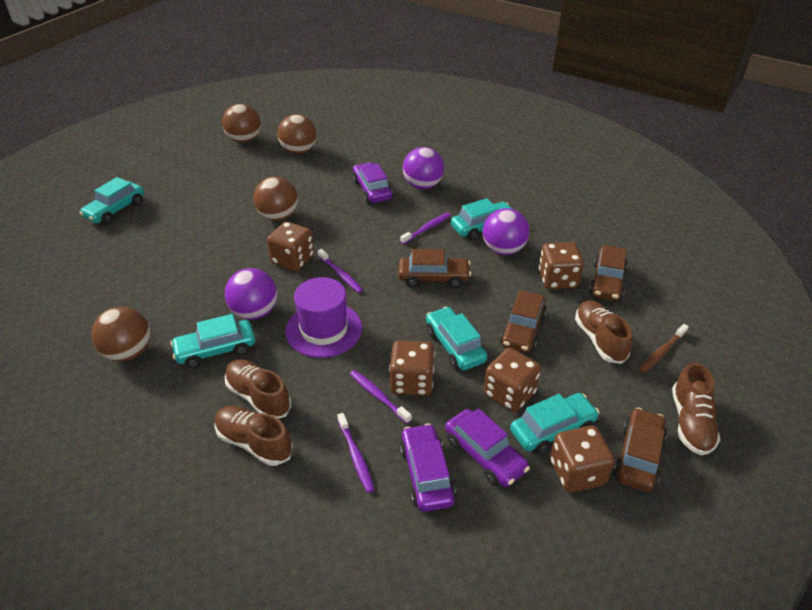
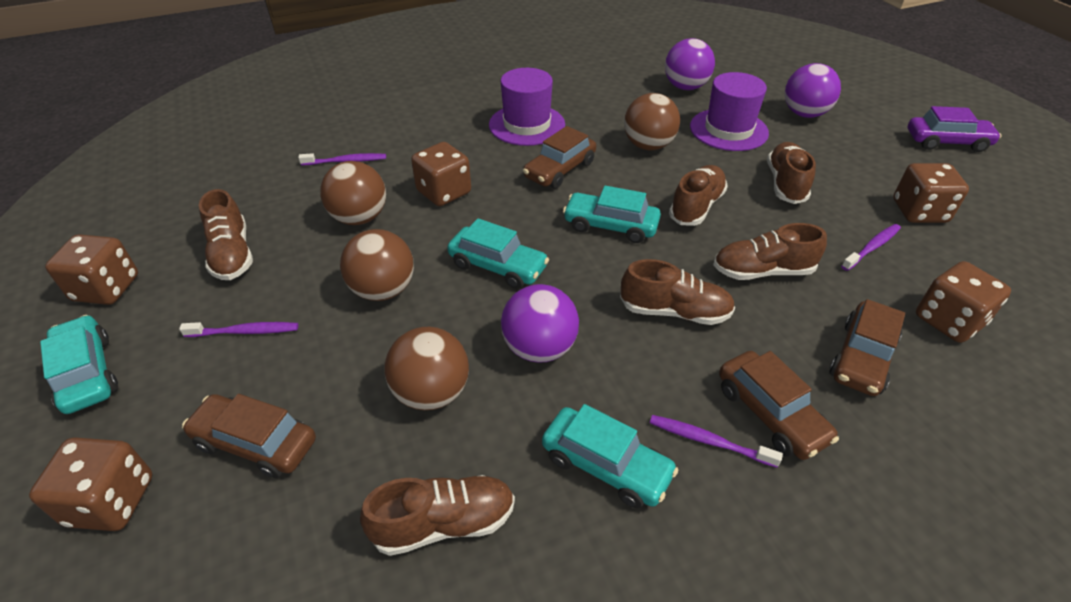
brown shoe: 4 -> 6
brown toothbrush: 1 -> 0
purple car: 3 -> 1
purple hat: 1 -> 2
turquoise car: 5 -> 4

